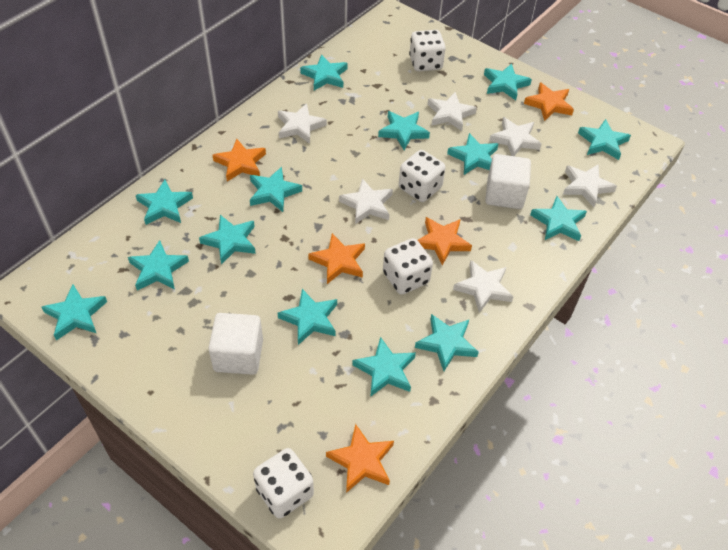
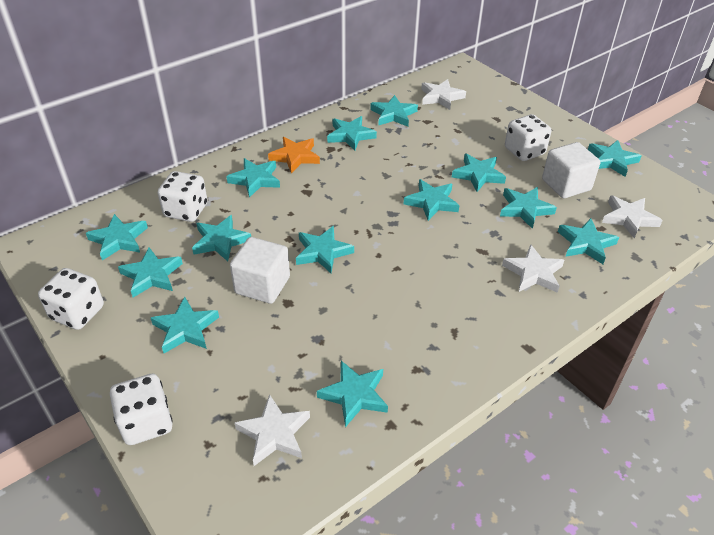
orange star: 5 -> 1
white star: 6 -> 4

